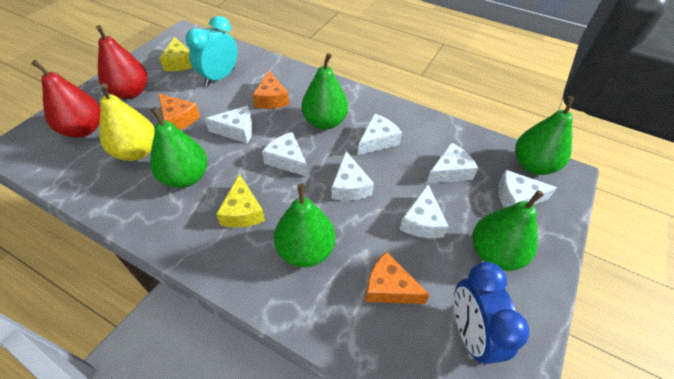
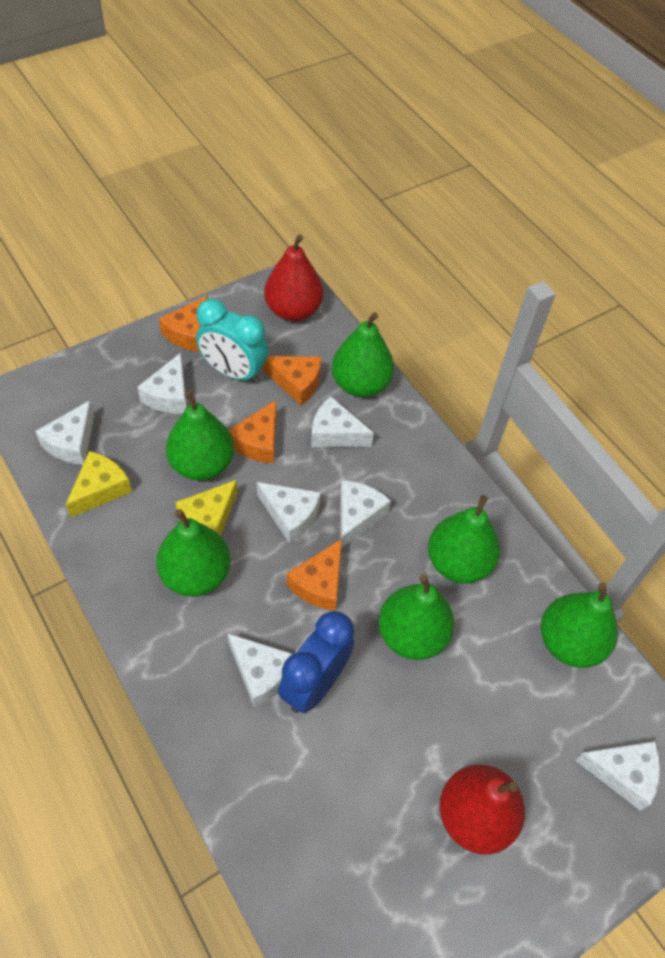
green pear: 5 -> 6
orange cheese: 3 -> 4
yellow pear: 1 -> 0

